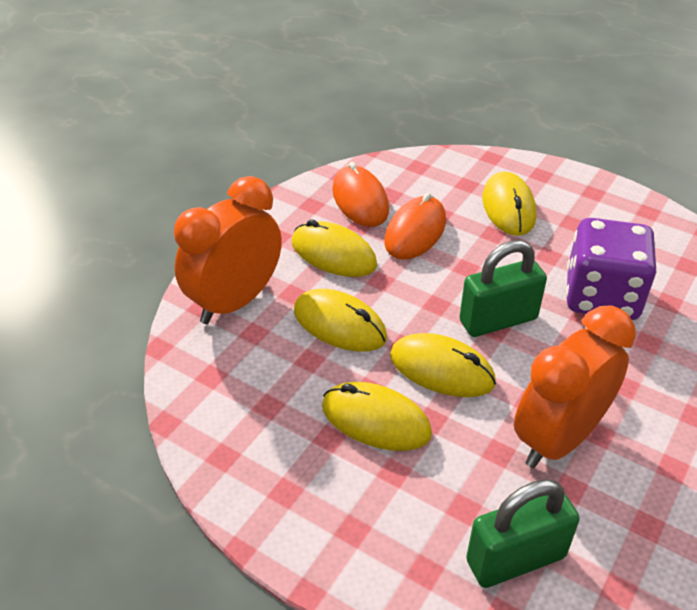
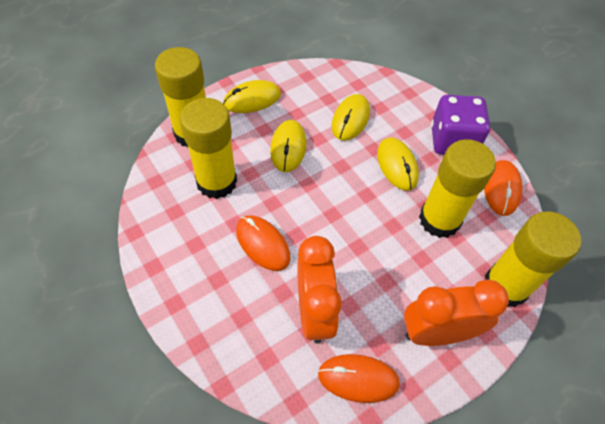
green padlock: 2 -> 0
orange mouse: 2 -> 3
yellow glue stick: 0 -> 4
yellow mouse: 5 -> 4

